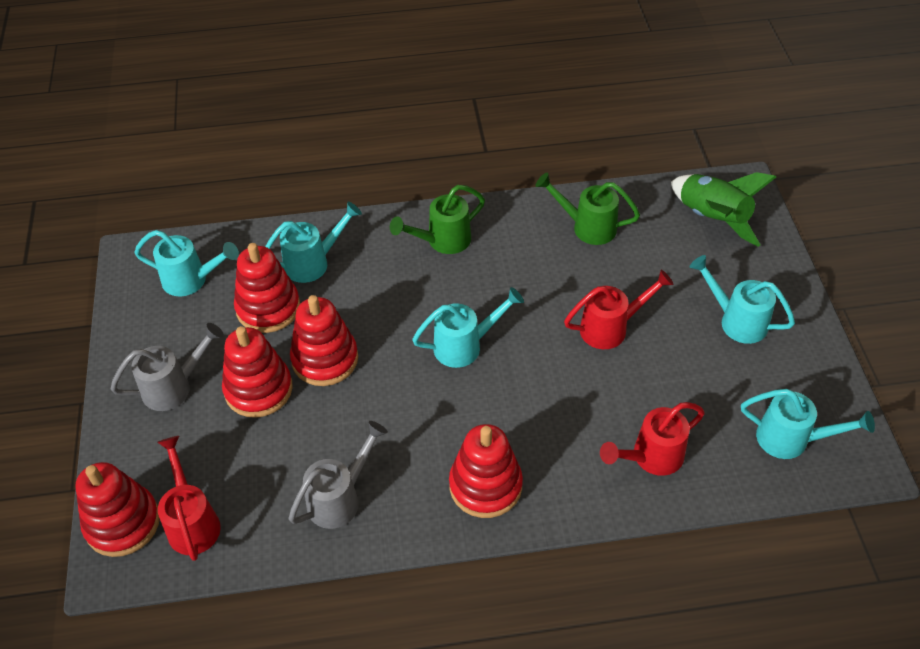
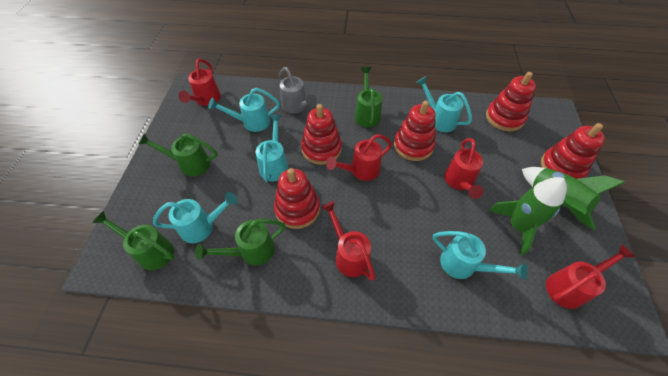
green rocket: 1 -> 2
green watering can: 2 -> 4
grey watering can: 2 -> 1
red watering can: 3 -> 5

